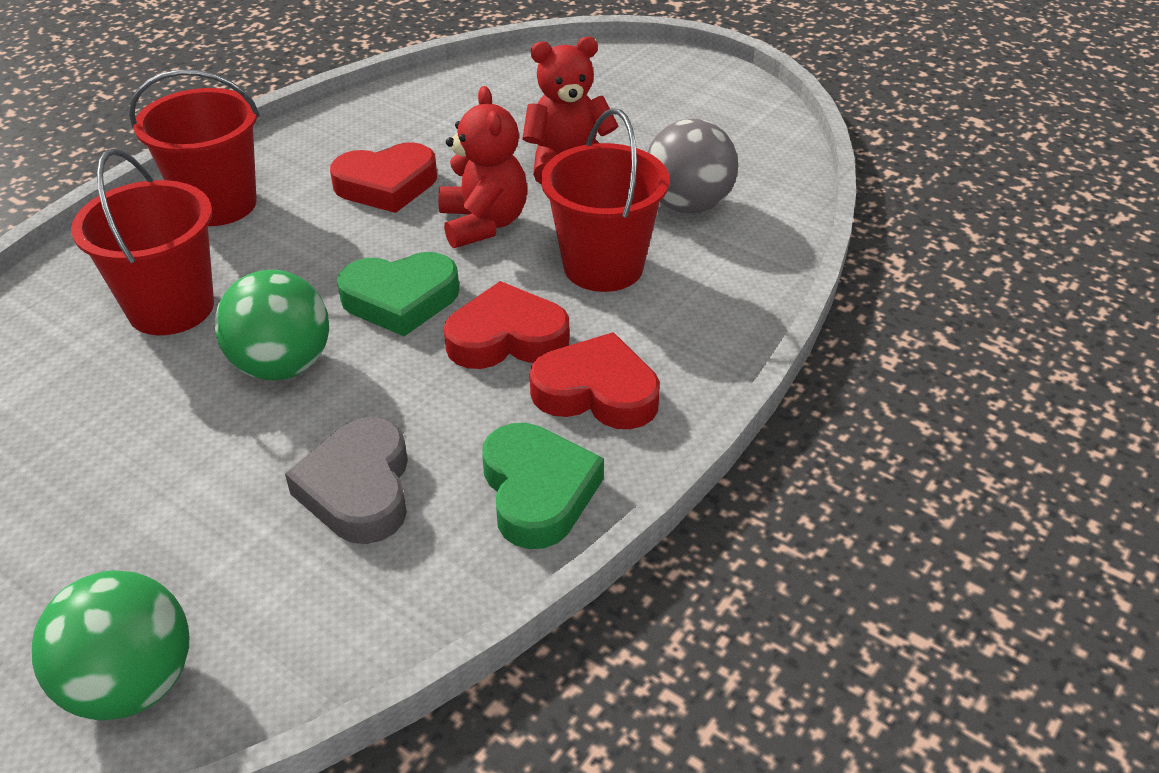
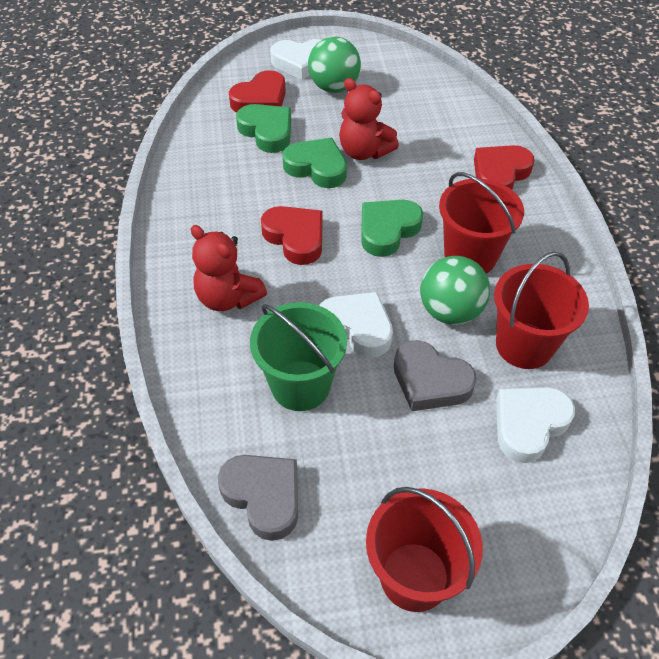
green bucket: 0 -> 1
green heart: 2 -> 3
grey ball: 1 -> 0
grey heart: 1 -> 2
white heart: 0 -> 3

